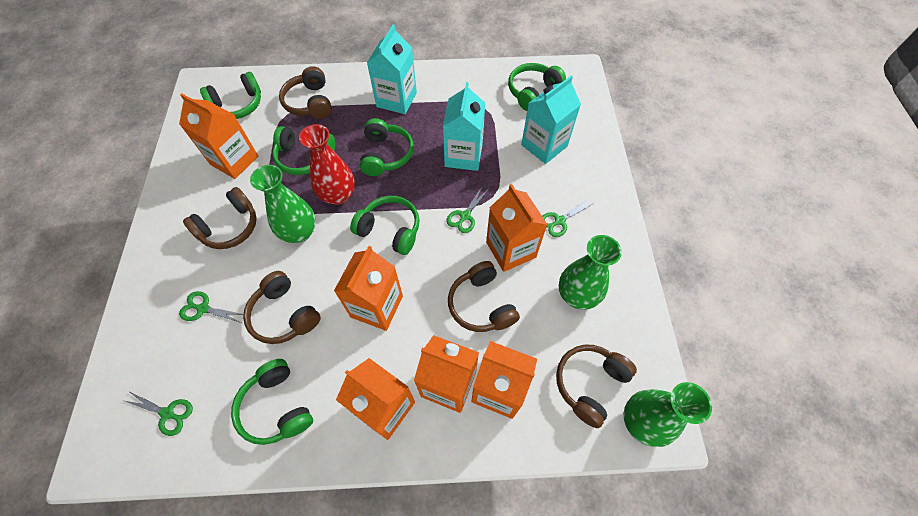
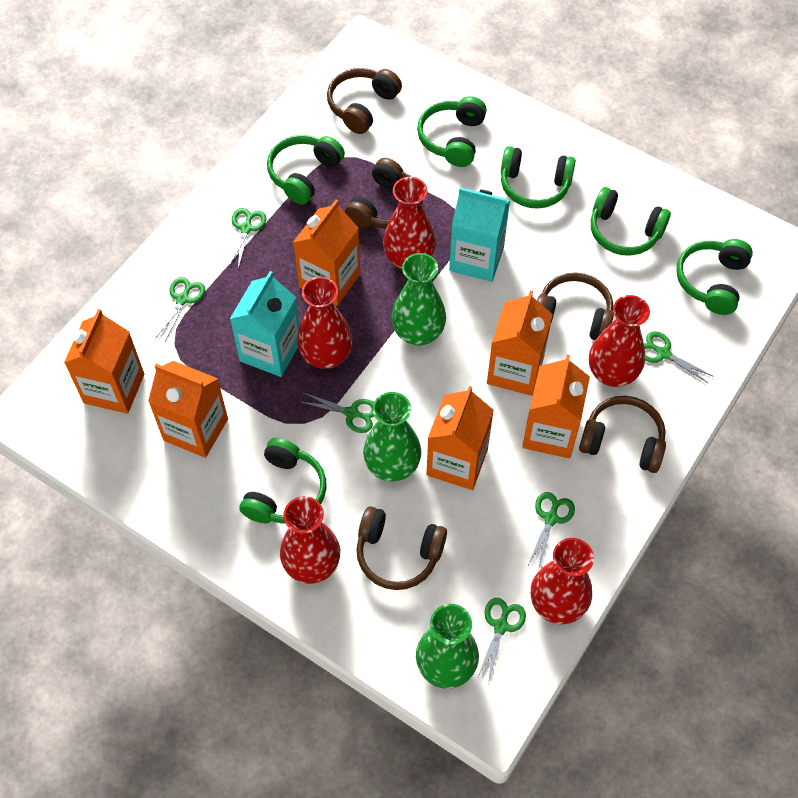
green scissors: 4 -> 6
red vase: 1 -> 5
turquoise carton: 3 -> 2

